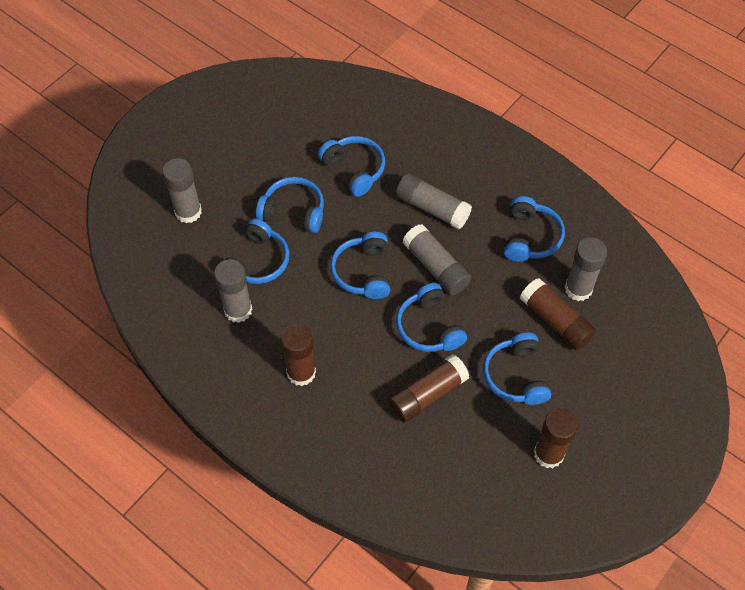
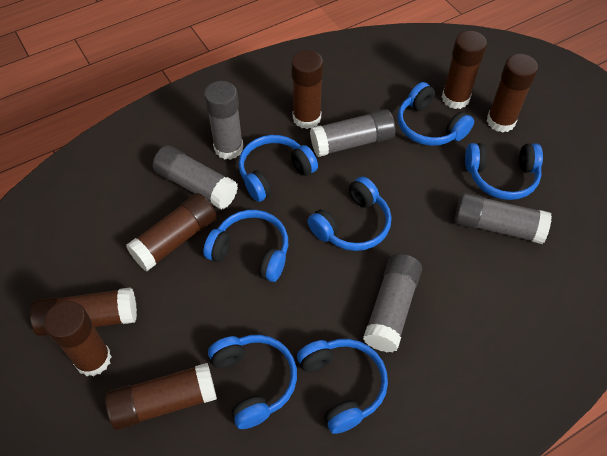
brown glue stick: 4 -> 7

